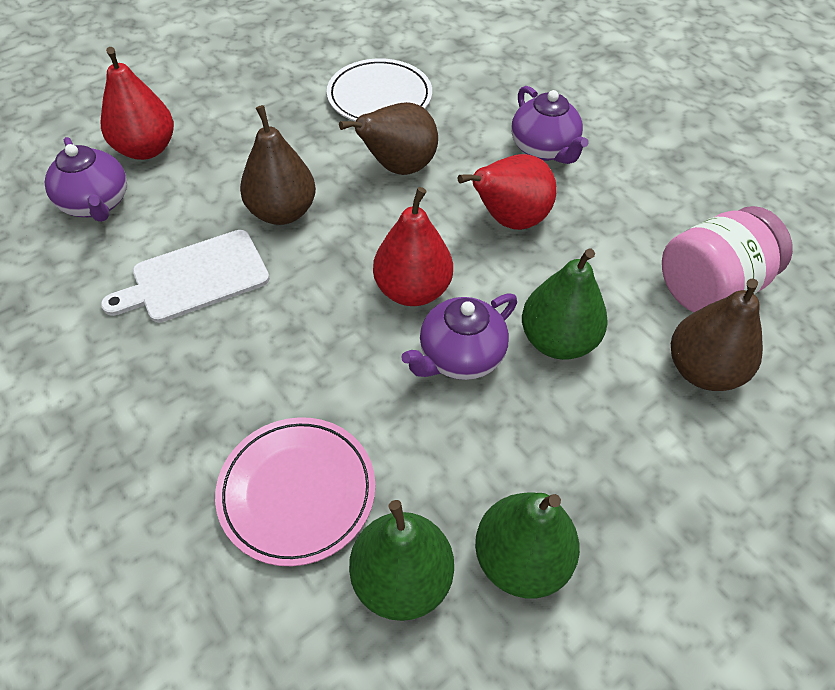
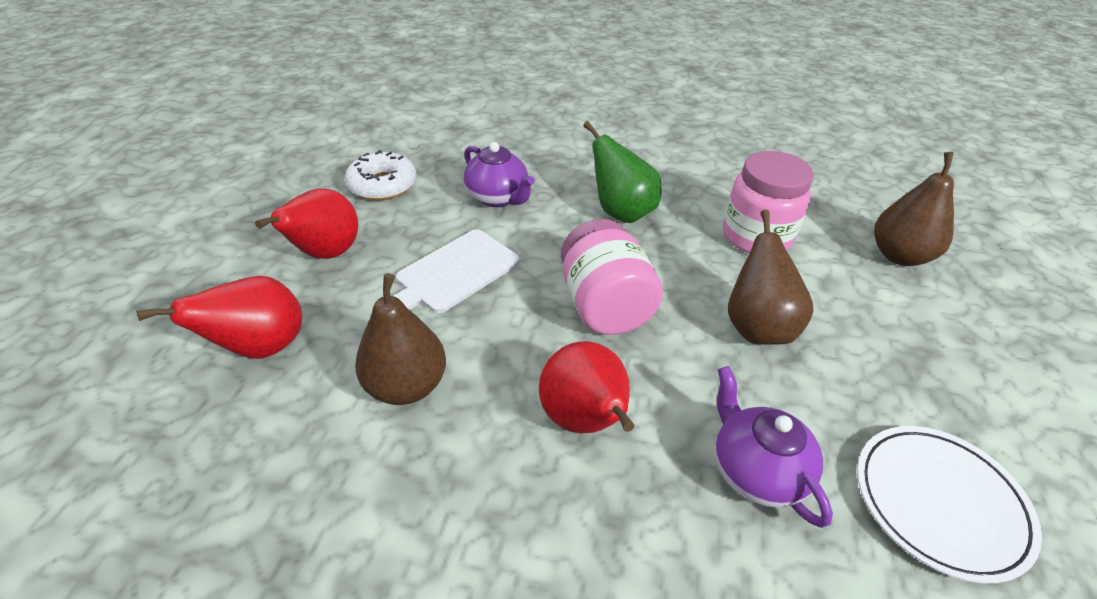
green pear: 3 -> 1
pink jar: 1 -> 2
pink plate: 1 -> 0
purple teapot: 3 -> 2
white donut: 0 -> 1

